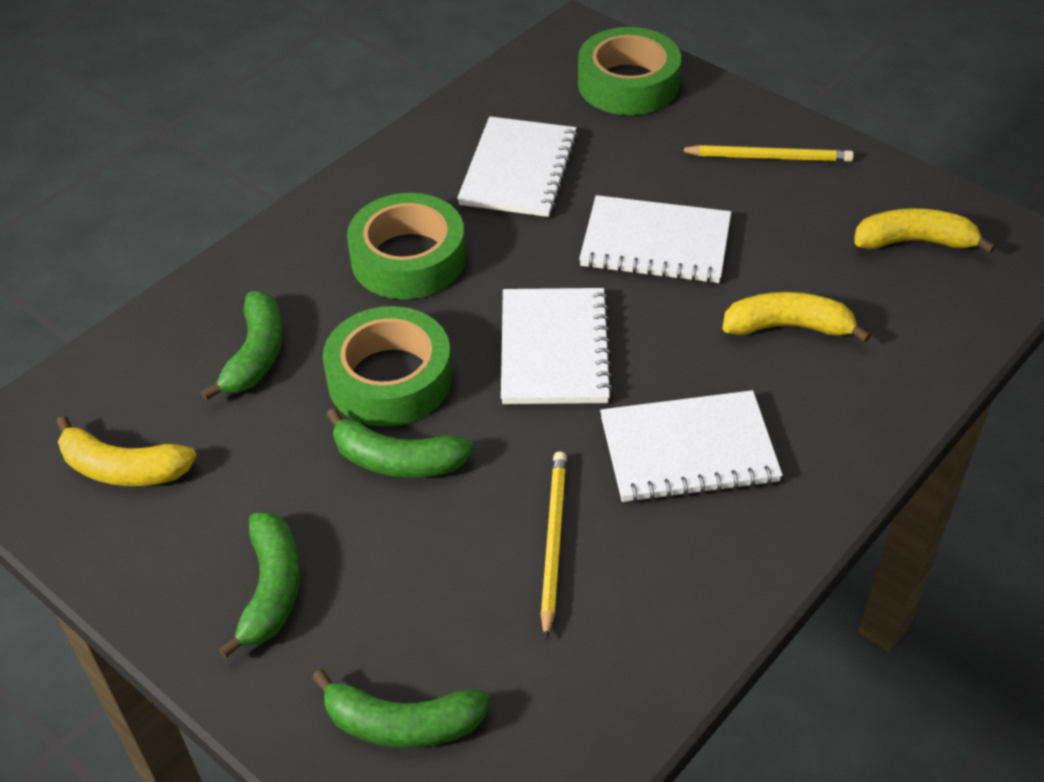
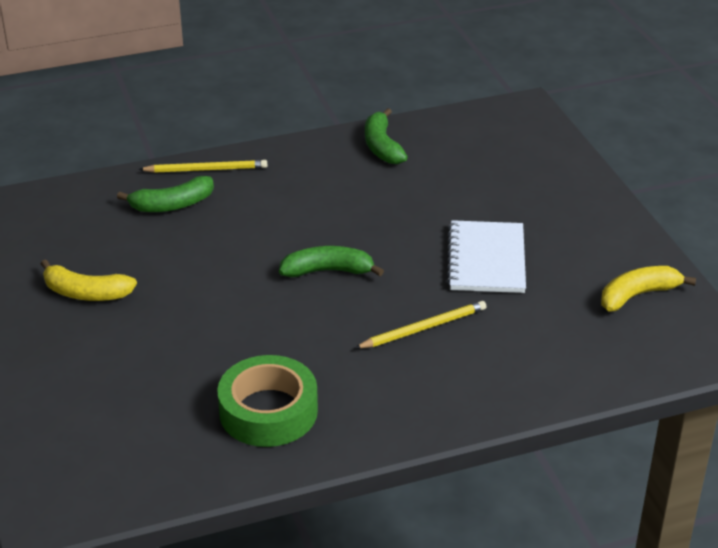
green banana: 4 -> 3
green tape: 3 -> 1
white notebook: 4 -> 1
yellow banana: 3 -> 2

